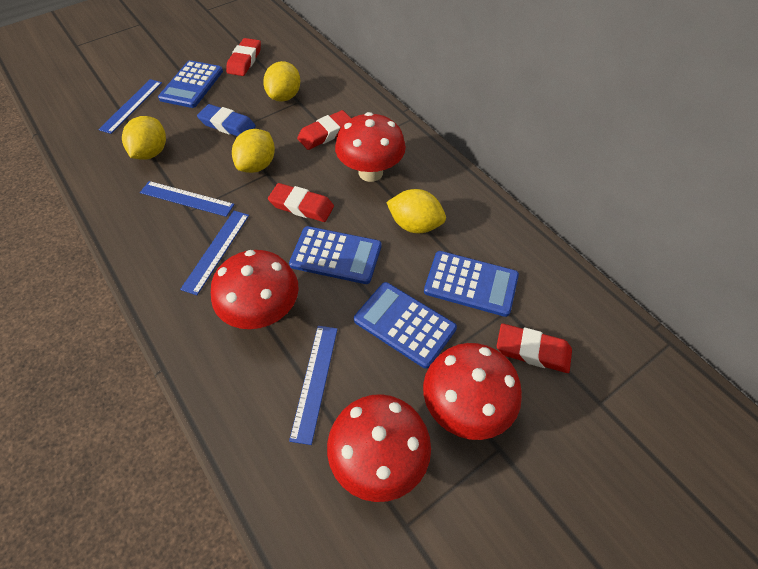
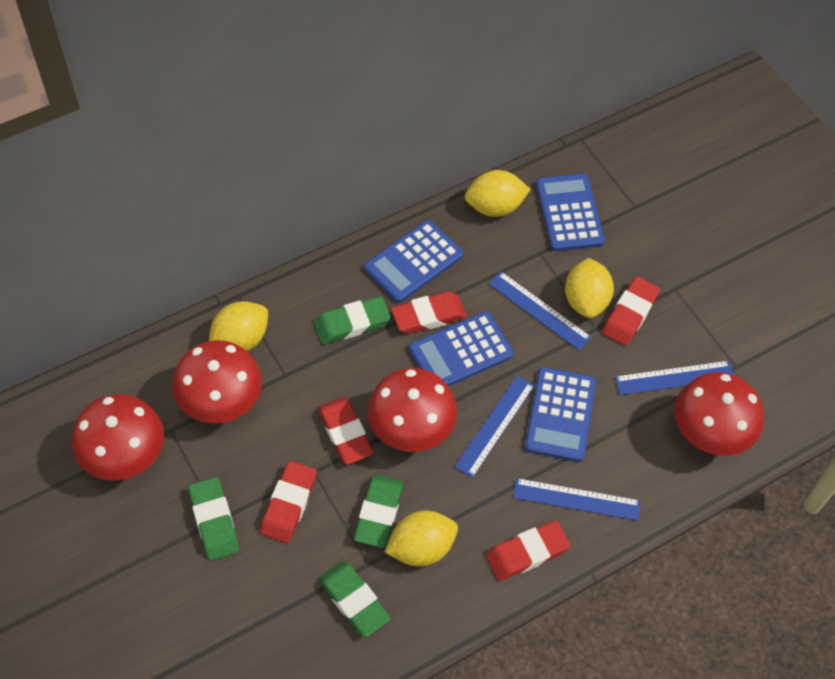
blue eraser: 1 -> 0
green eraser: 0 -> 4
red eraser: 4 -> 5

